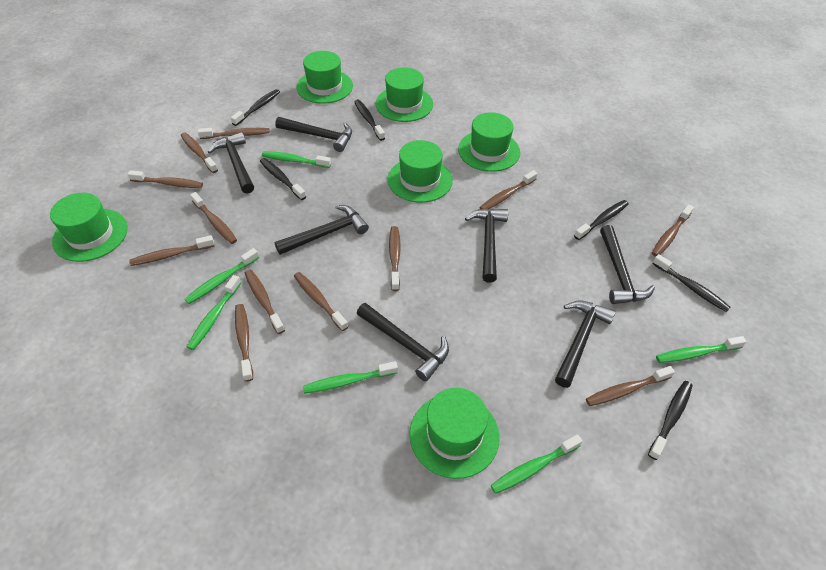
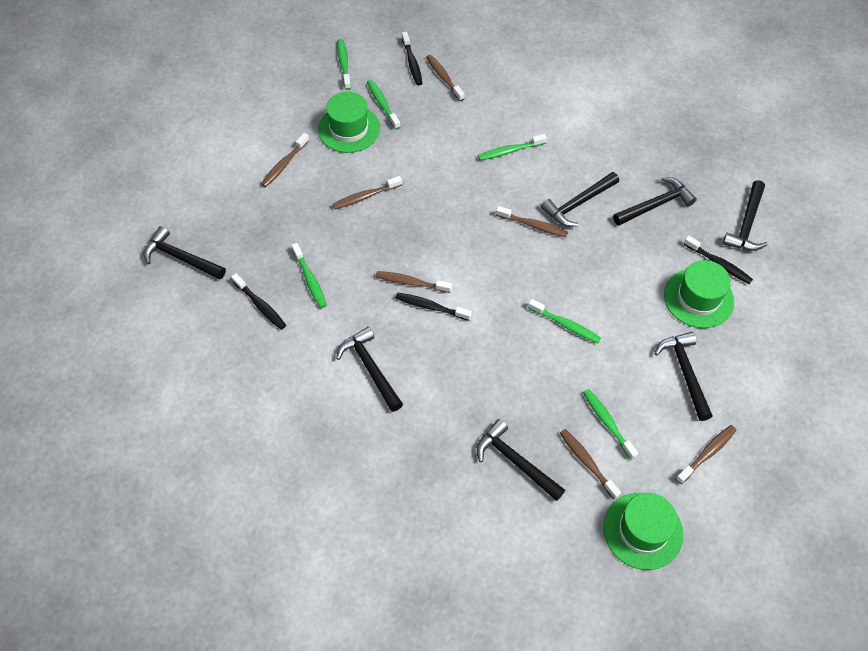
black toothbrush: 6 -> 4
brown toothbrush: 12 -> 7
green hat: 6 -> 3

